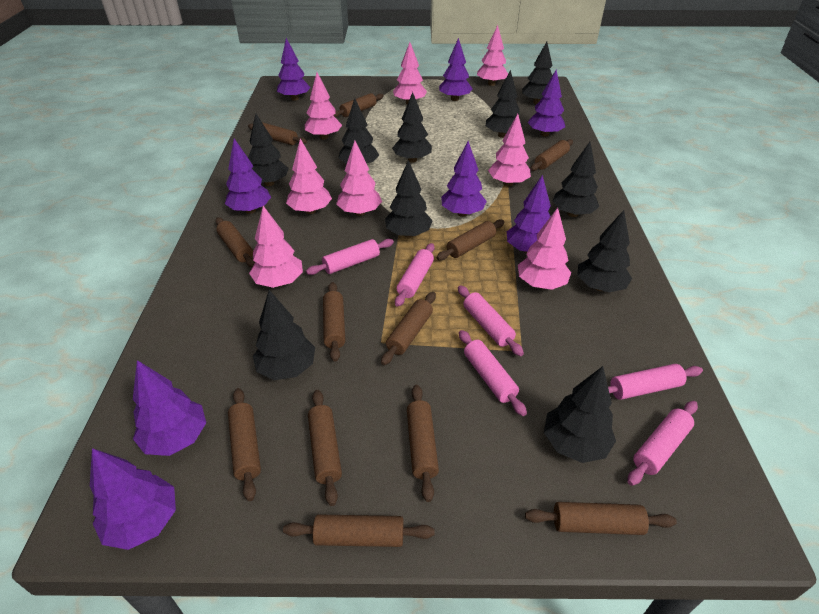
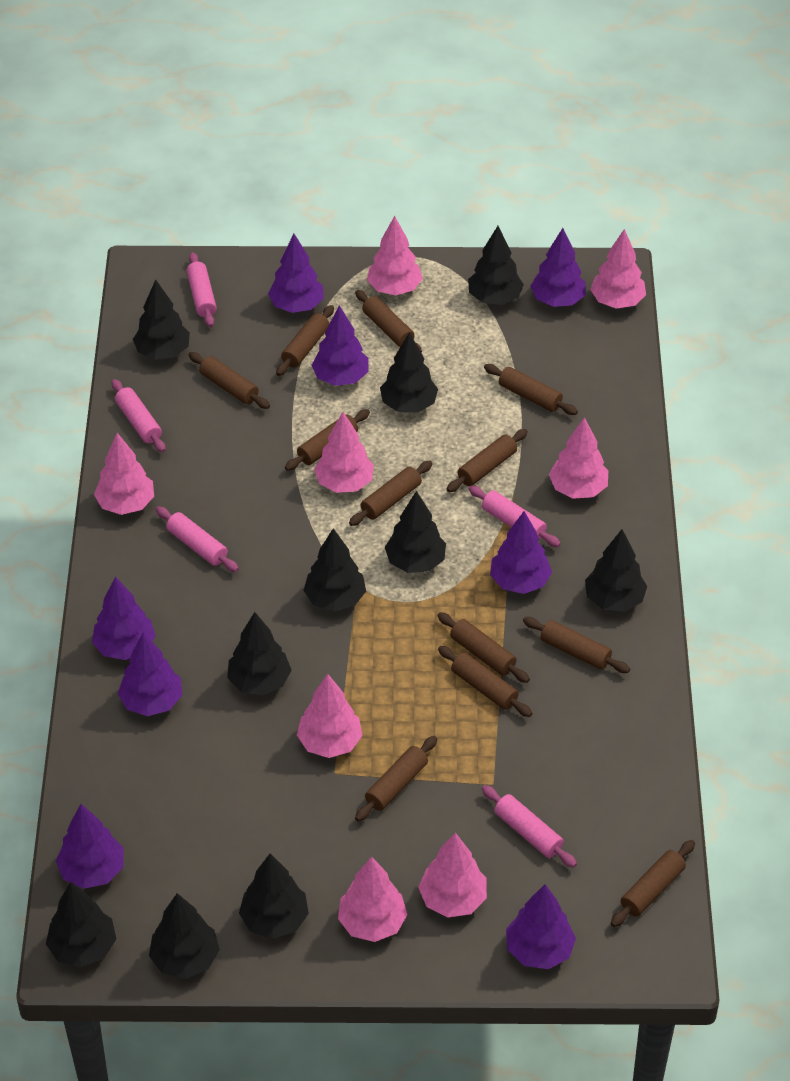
pink rolling pin: 6 -> 5

